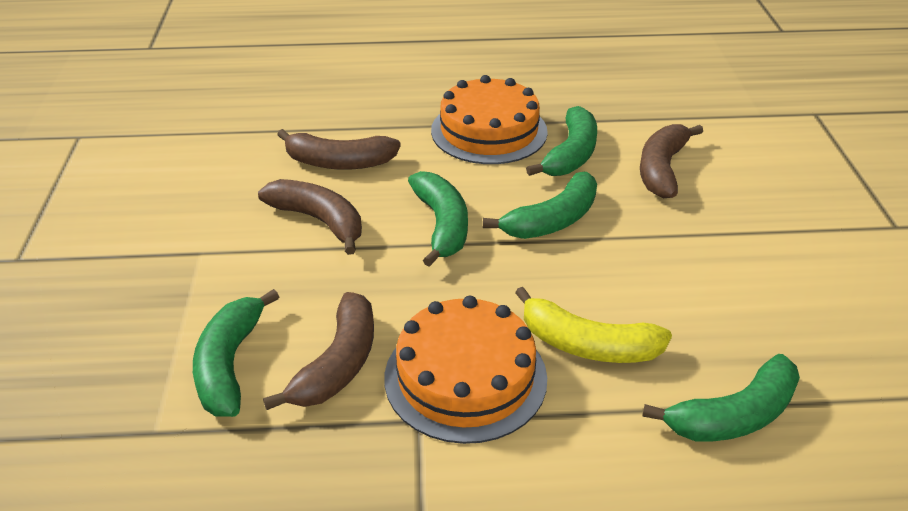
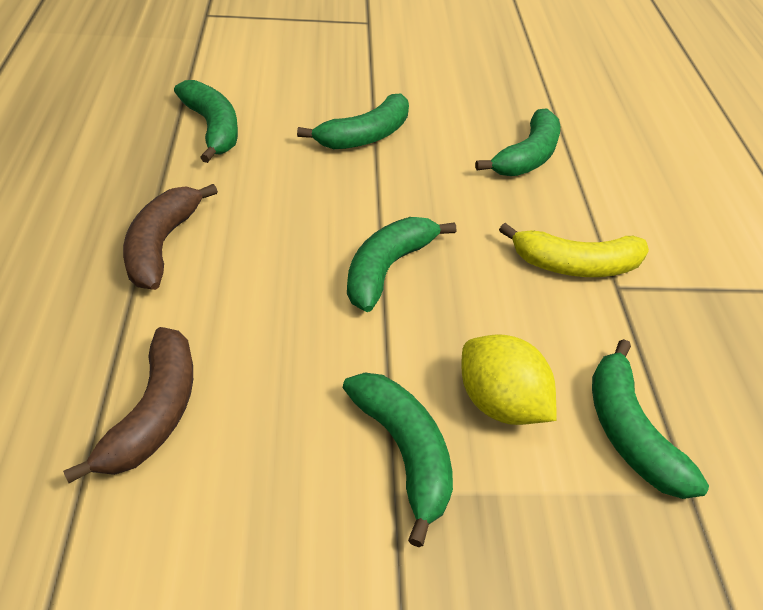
brown banana: 4 -> 2
green banana: 5 -> 6
orange cake: 2 -> 0
yellow lemon: 0 -> 1

